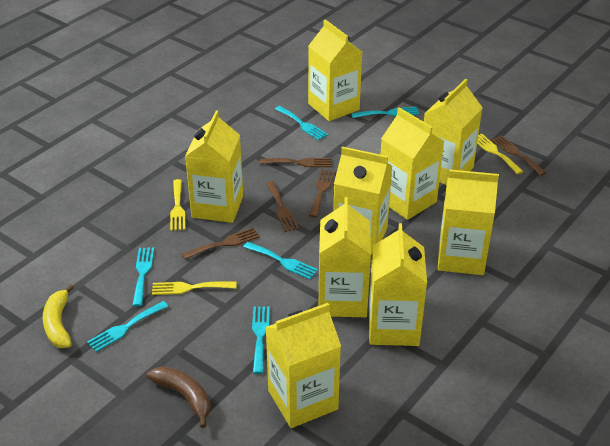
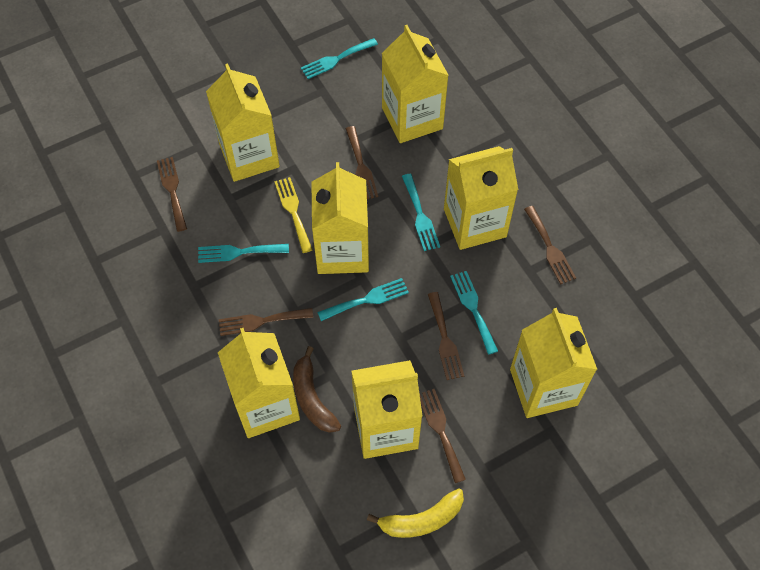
brown fork: 5 -> 6
turquoise fork: 6 -> 5
yellow carton: 9 -> 7
yellow fork: 3 -> 1

